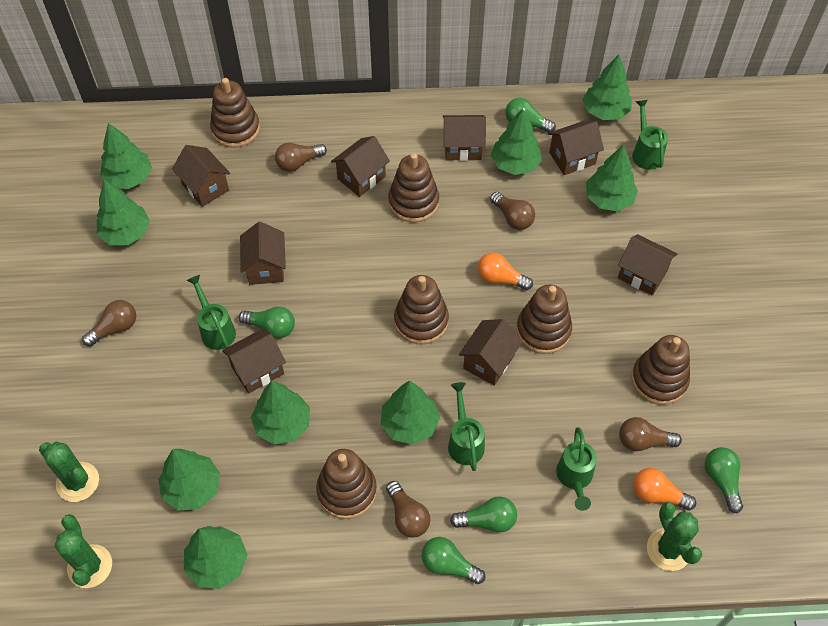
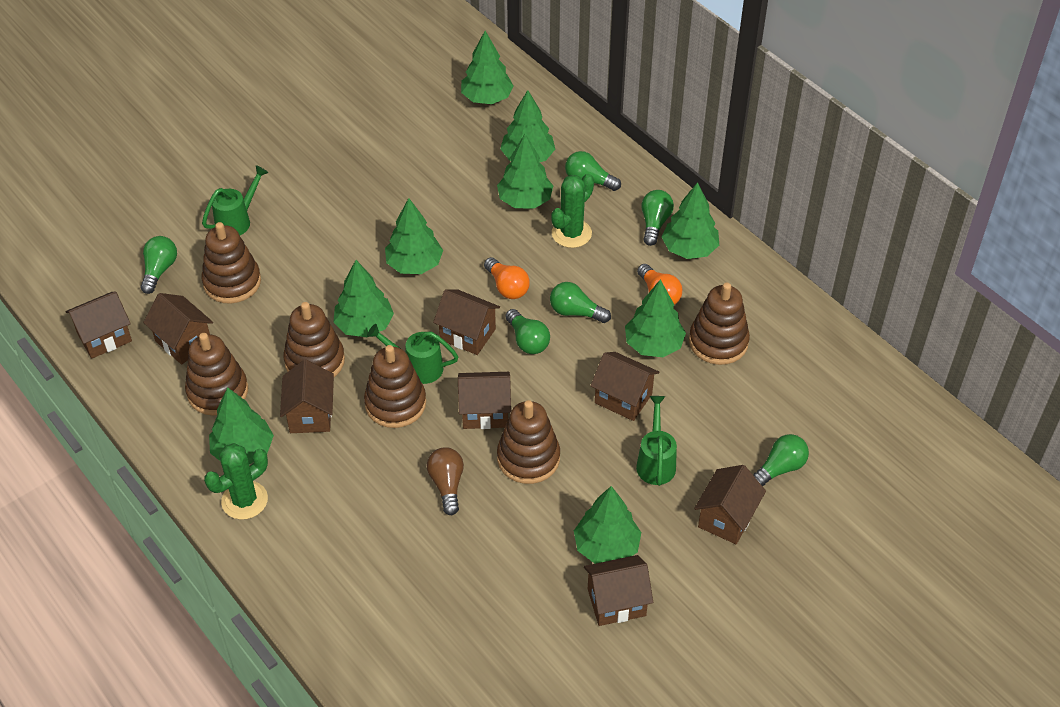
brown light bulb: 5 -> 1
green cactus: 3 -> 2
green light bulb: 5 -> 6
green watering can: 4 -> 3

